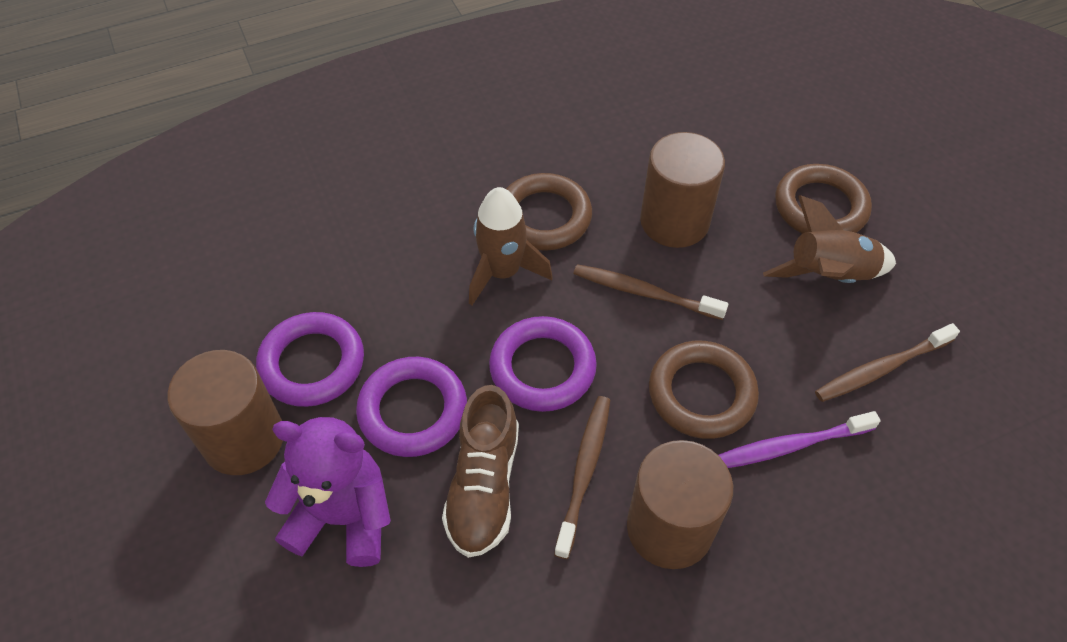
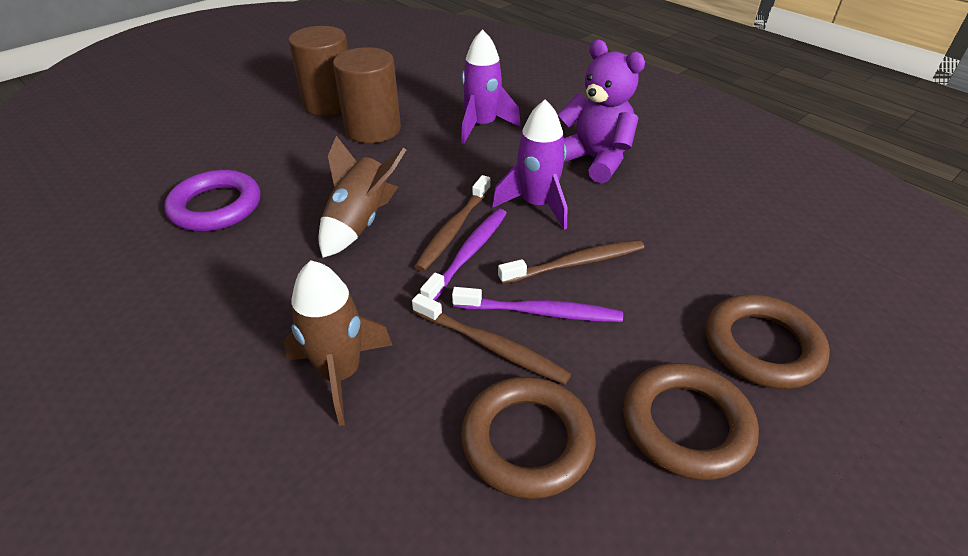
brown cylinder: 3 -> 2
brown shoe: 1 -> 0
purple ring: 3 -> 1
purple rocket: 0 -> 2
purple toothbrush: 1 -> 2

